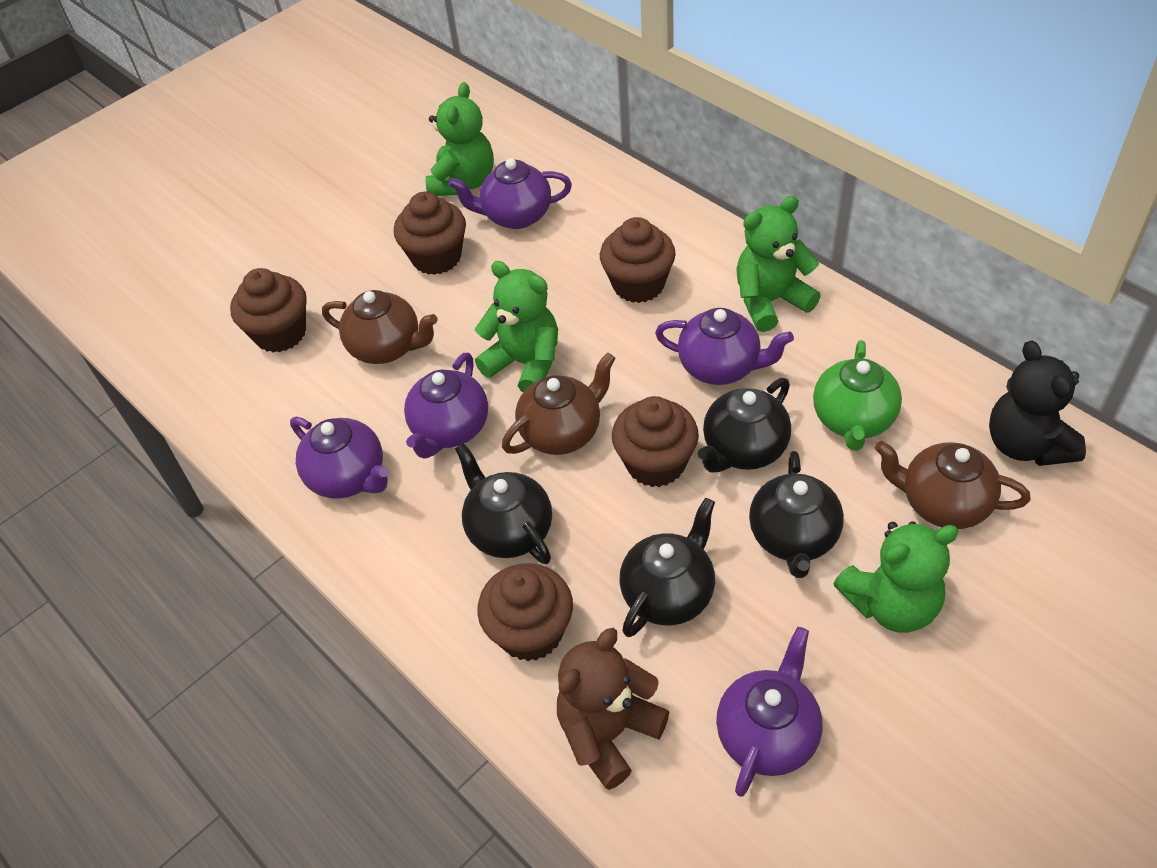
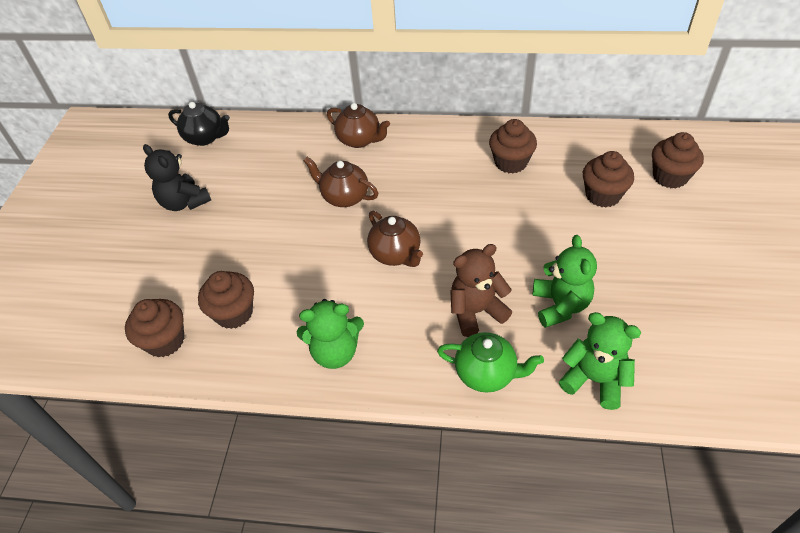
black teapot: 4 -> 1
green teddy bear: 4 -> 3
purple teapot: 5 -> 0

